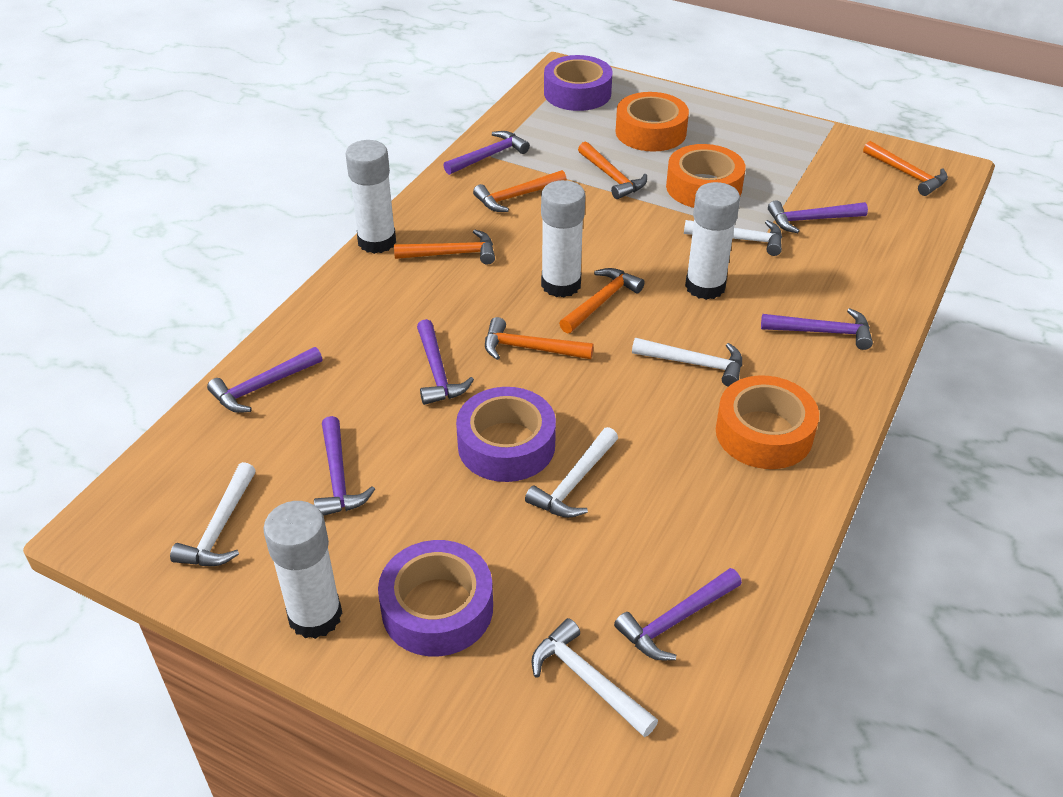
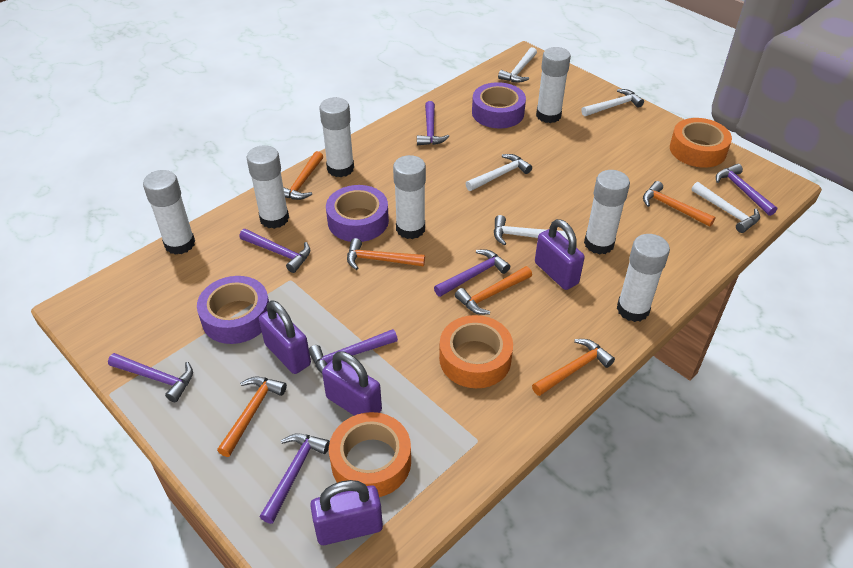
purple padlock: 0 -> 4
white glue stick: 4 -> 7

